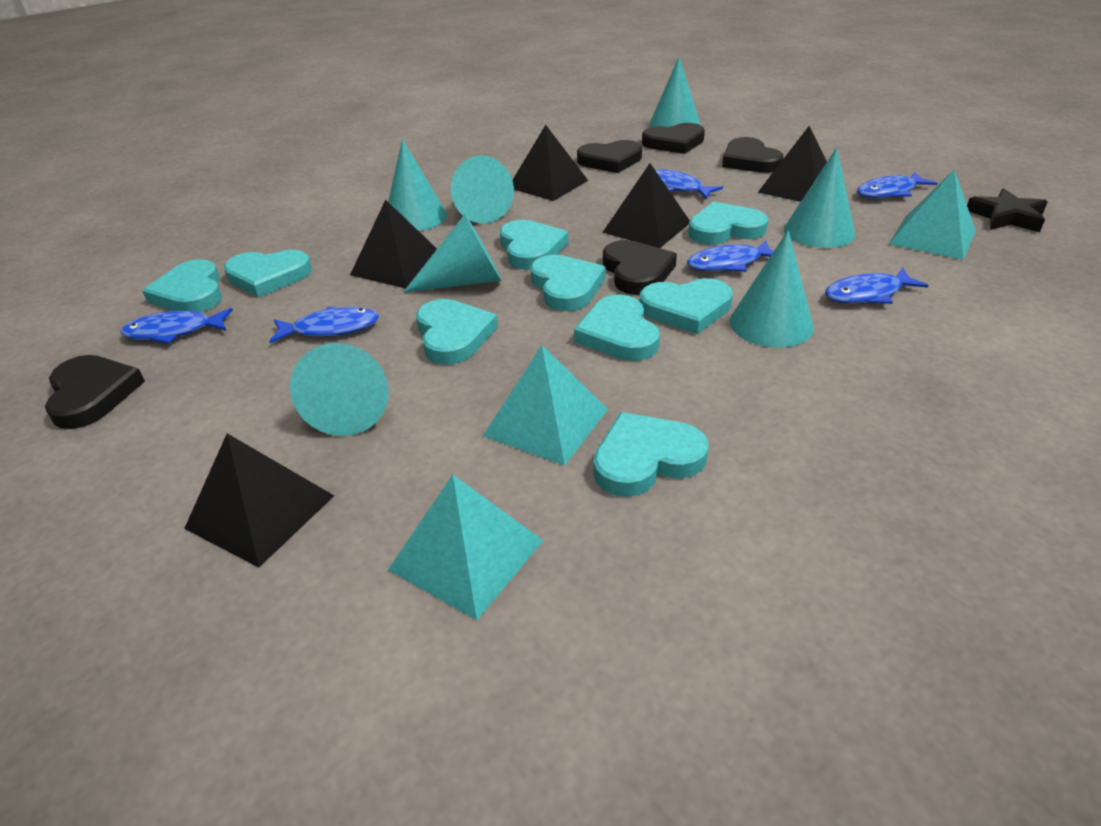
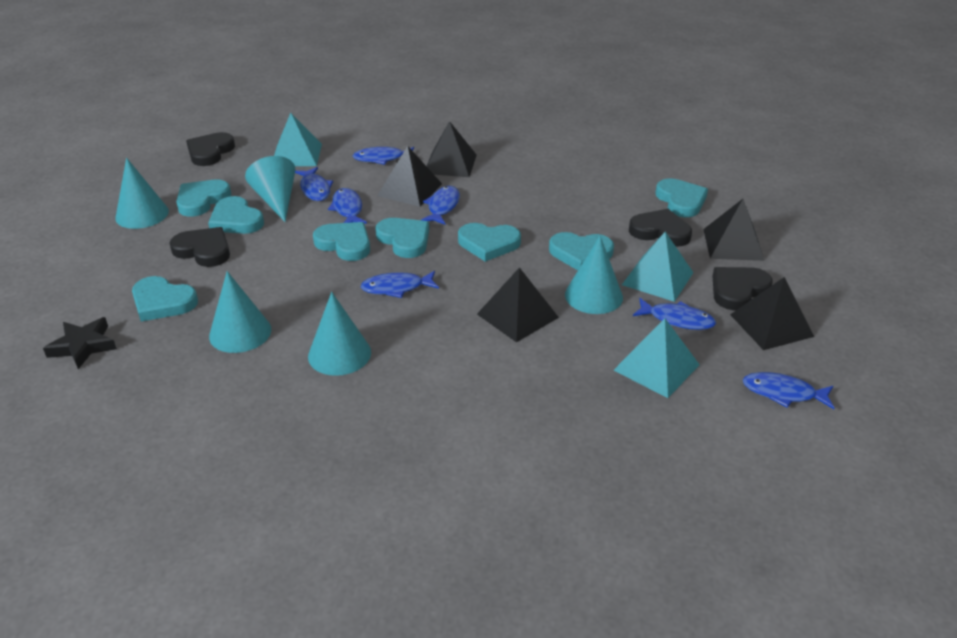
black heart: 5 -> 4
blue fish: 6 -> 7
turquoise cone: 7 -> 5
turquoise heart: 9 -> 8

